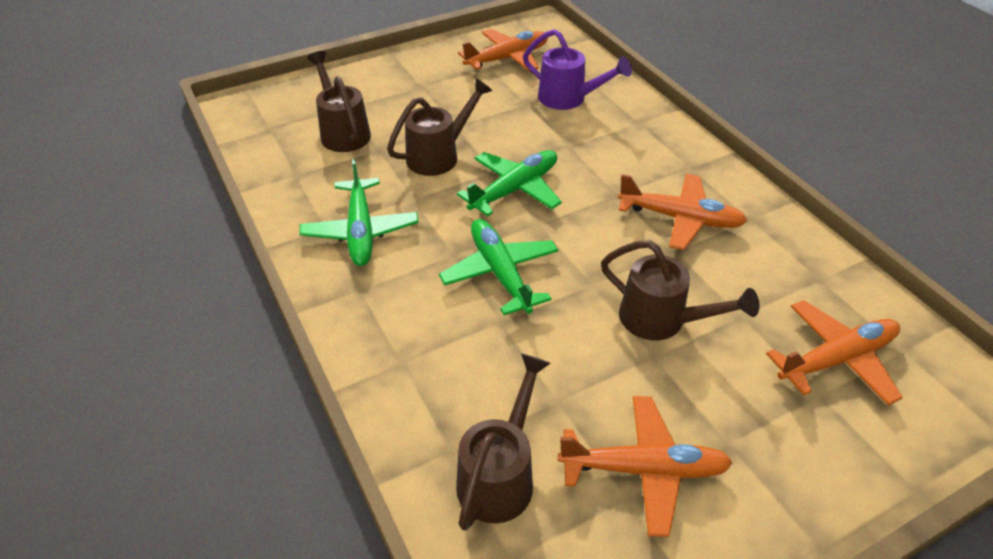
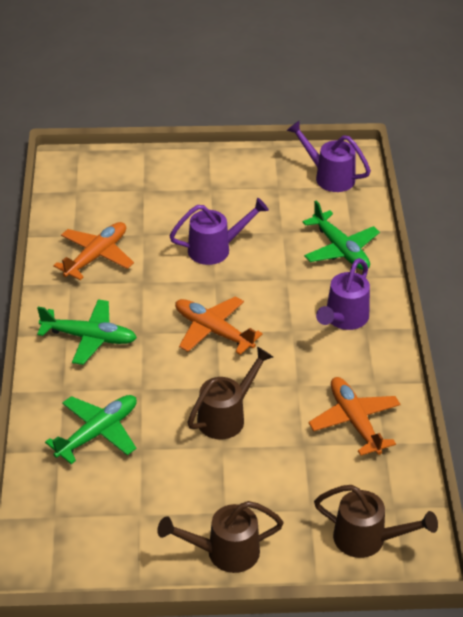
brown watering can: 4 -> 3
orange plane: 4 -> 3
purple watering can: 1 -> 3

